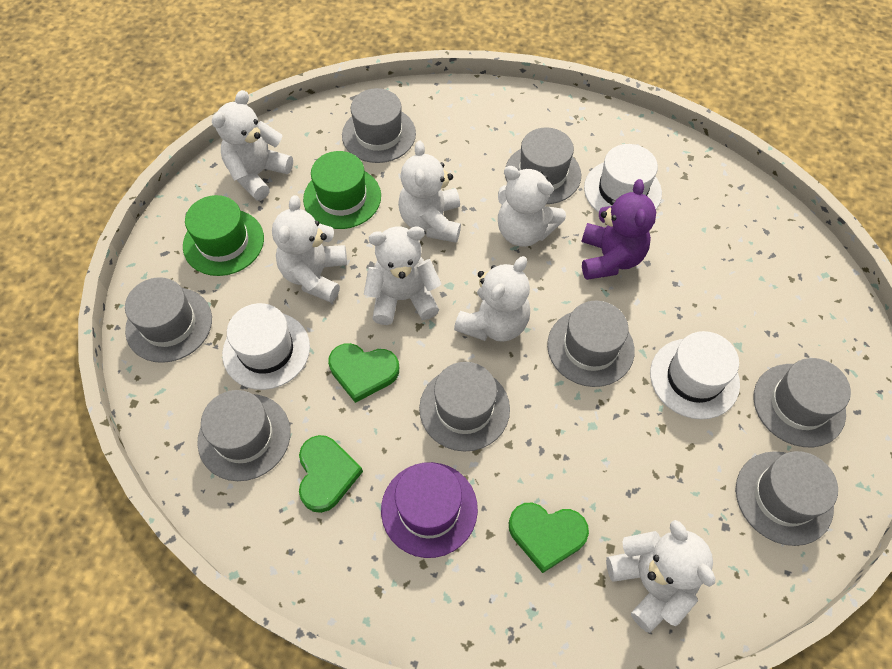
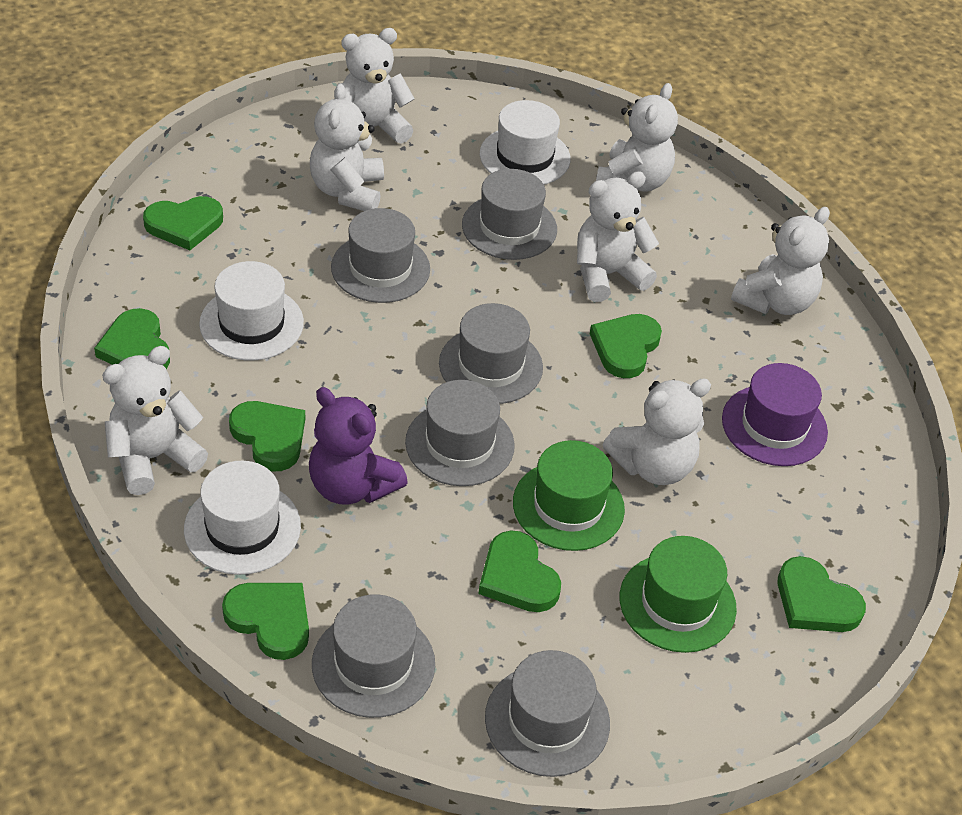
green heart: 3 -> 7
grey hat: 8 -> 6

